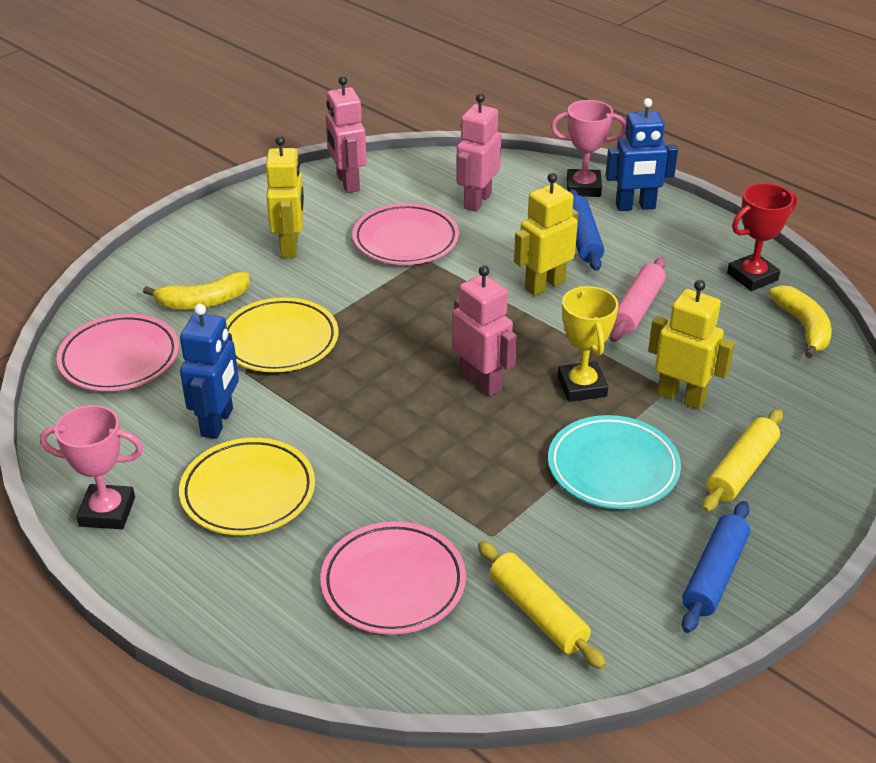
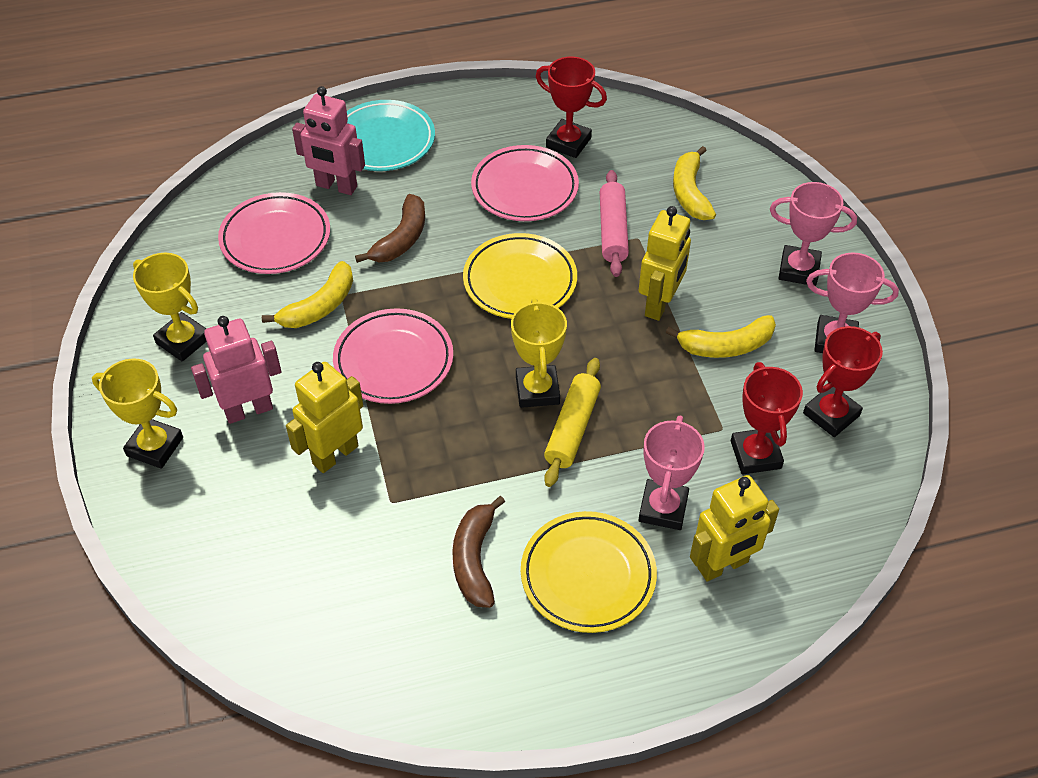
blue robot: 2 -> 0
blue rolling pin: 2 -> 0
brown banana: 0 -> 2
pink robot: 3 -> 2
pink trophy: 2 -> 3
red trophy: 1 -> 3
yellow banana: 2 -> 3
yellow rolling pin: 2 -> 1
yellow trophy: 1 -> 3

